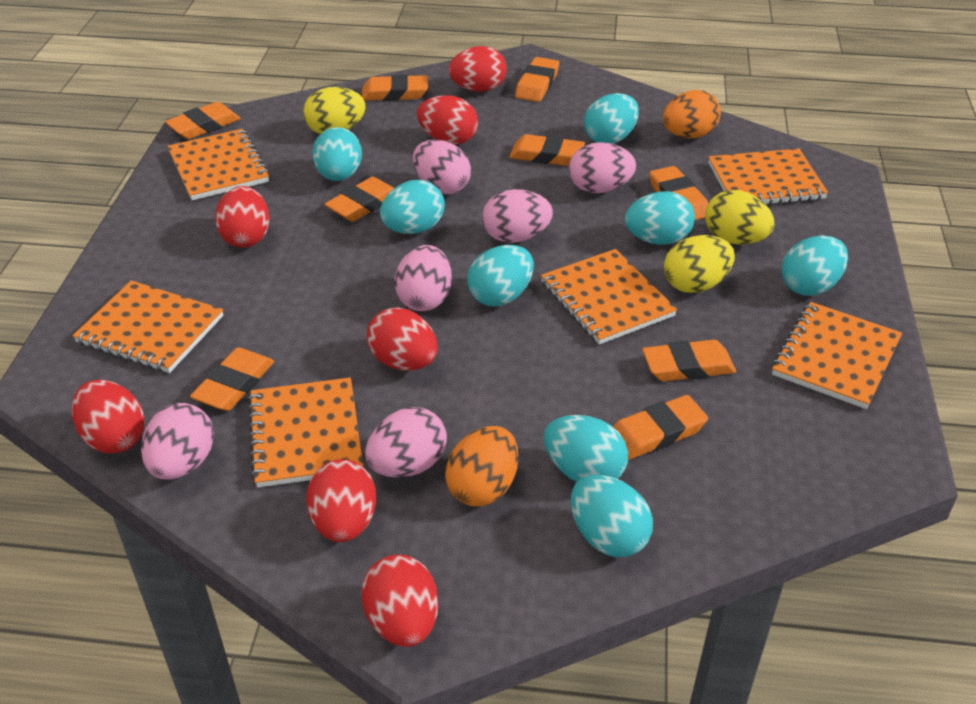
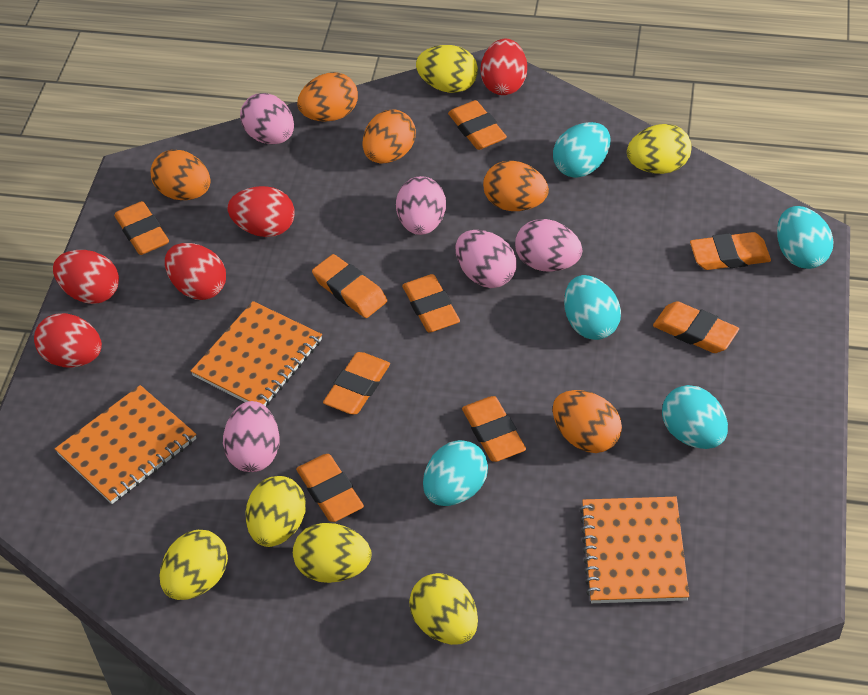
orange egg: 2 -> 5
orange notebook: 6 -> 3
pink egg: 6 -> 5
red egg: 7 -> 5
turquoise egg: 8 -> 5
yellow egg: 3 -> 6

